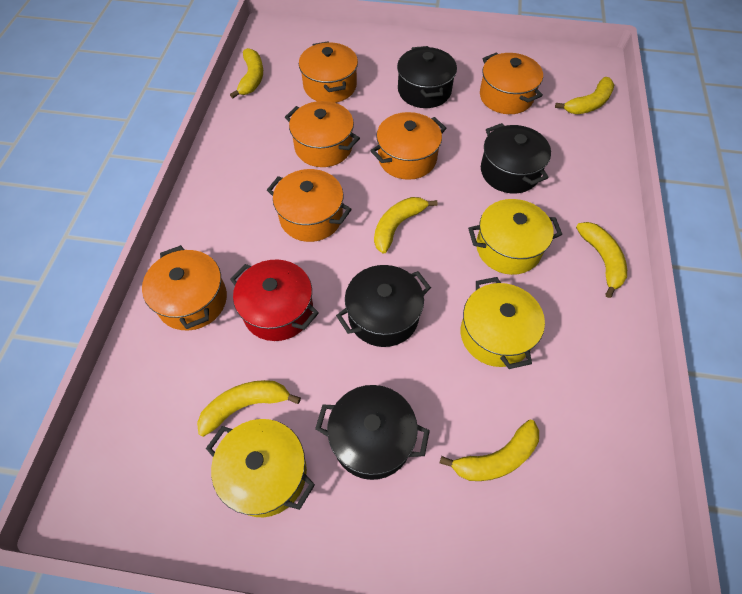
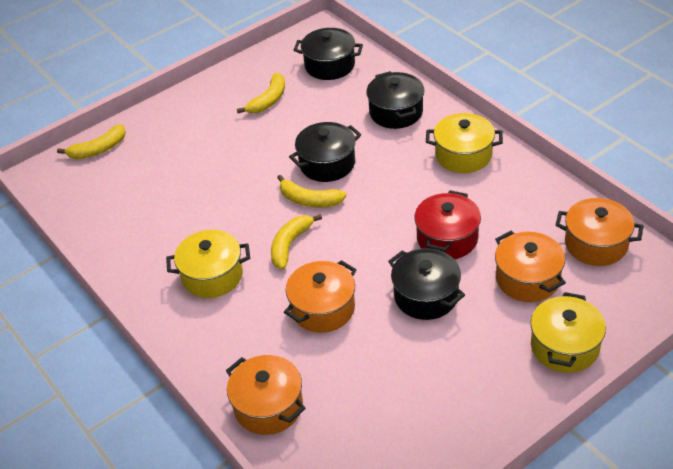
orange pot: 6 -> 4
yellow banana: 6 -> 4

